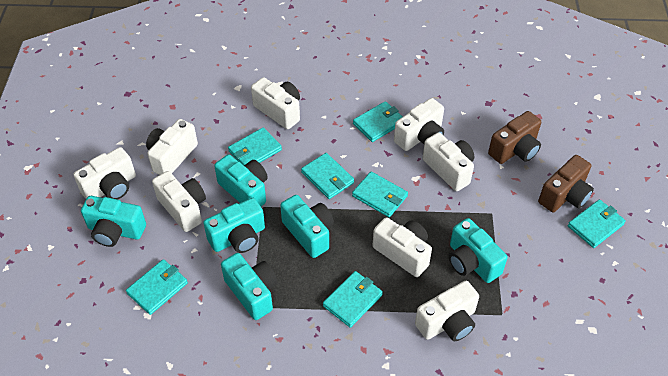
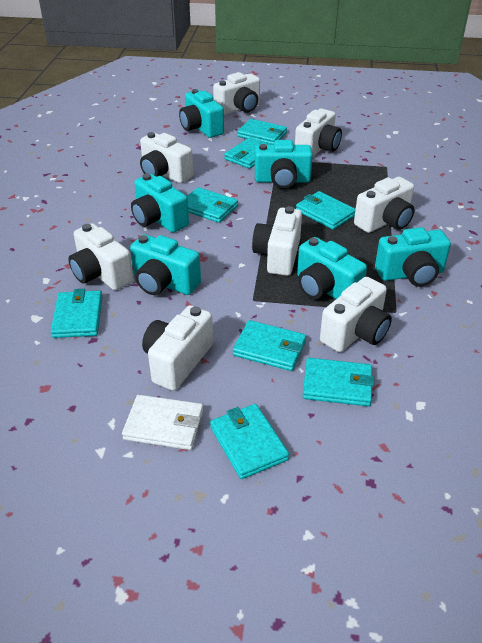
brown camera: 2 -> 0
turquoise wallet: 7 -> 8
white wallet: 0 -> 1

